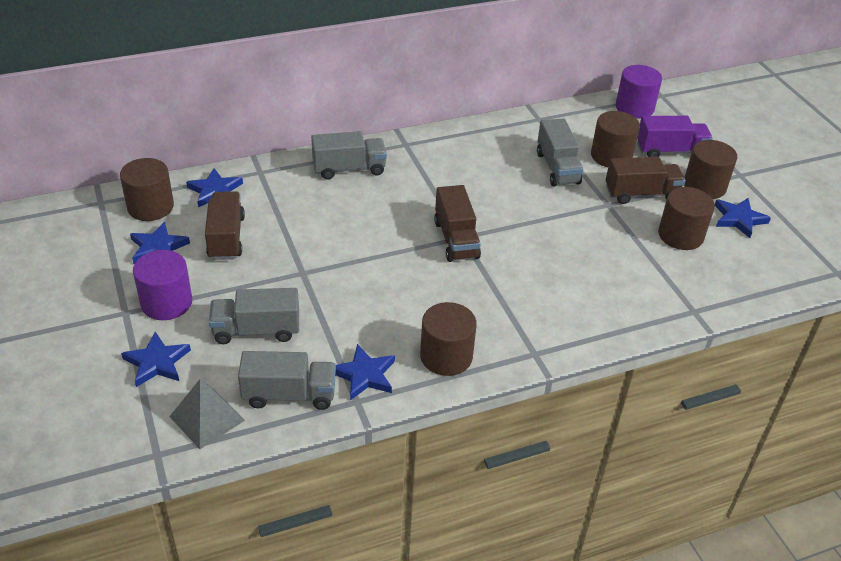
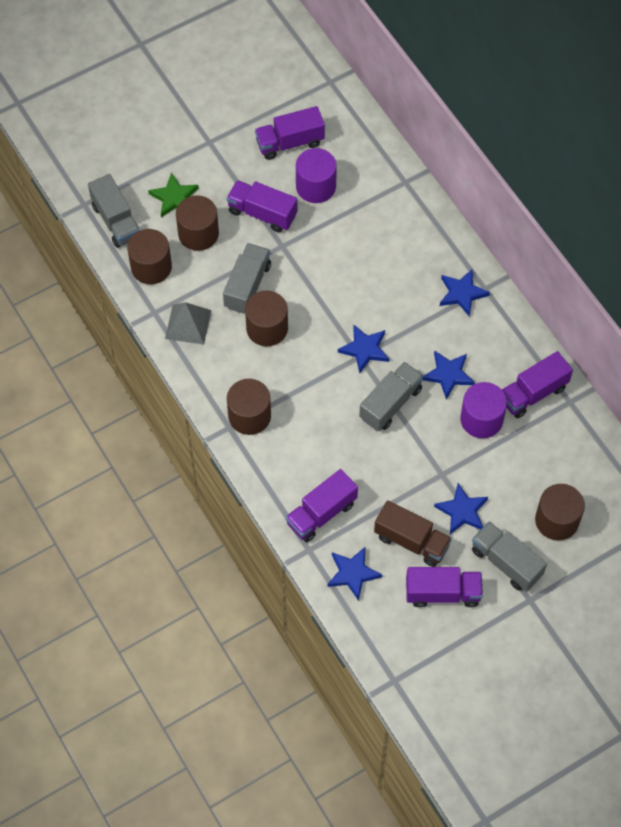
brown truck: 3 -> 1
green star: 0 -> 1
purple truck: 1 -> 5

